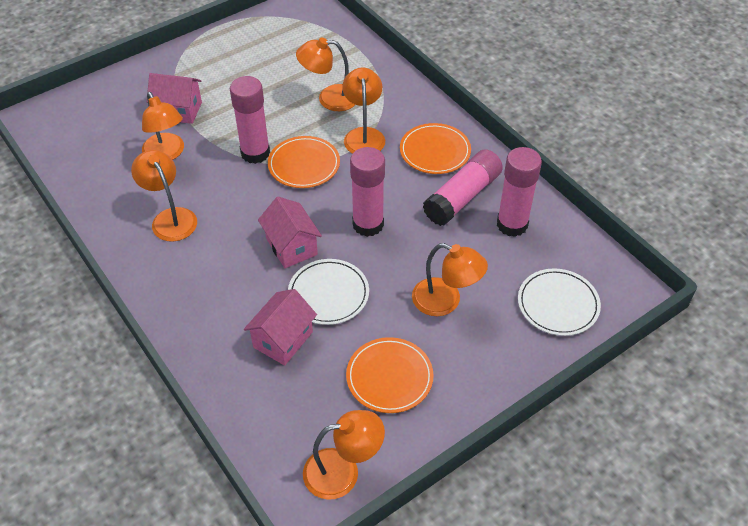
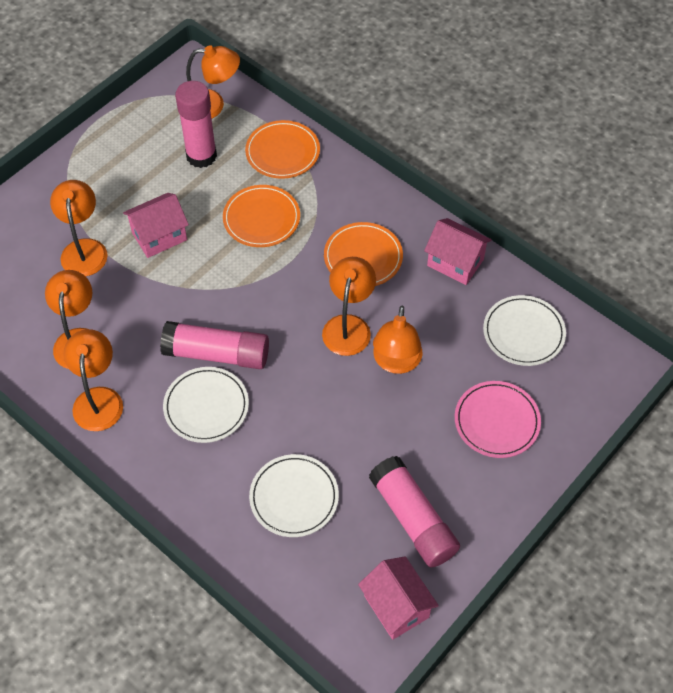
pink glue stick: 4 -> 3
pink plate: 0 -> 1
white plate: 2 -> 3

